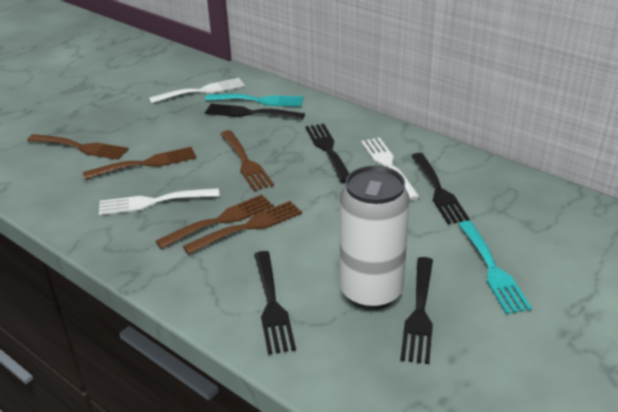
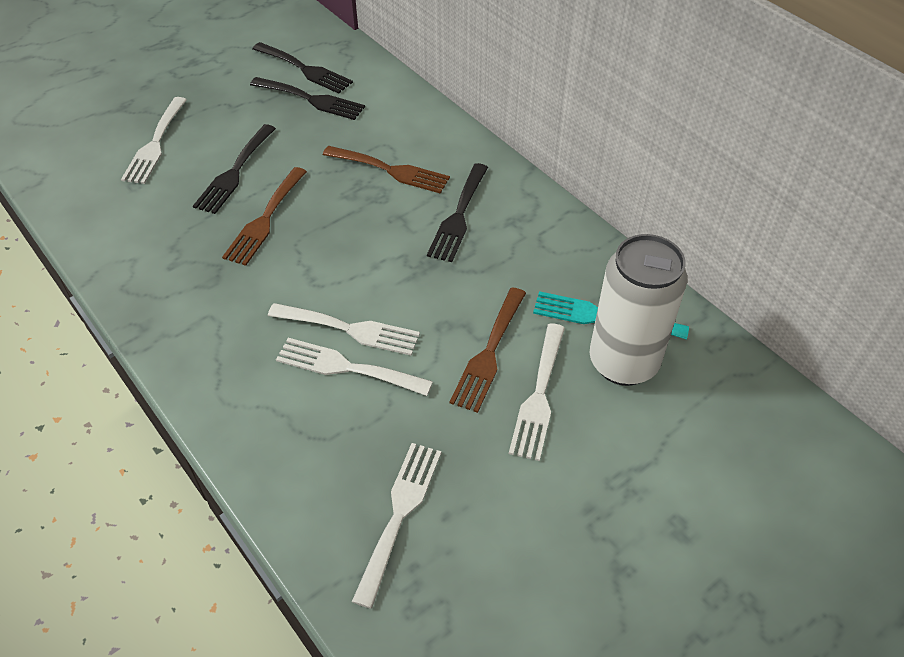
black fork: 5 -> 4
brown fork: 5 -> 3
turquoise fork: 2 -> 1
white fork: 3 -> 5

